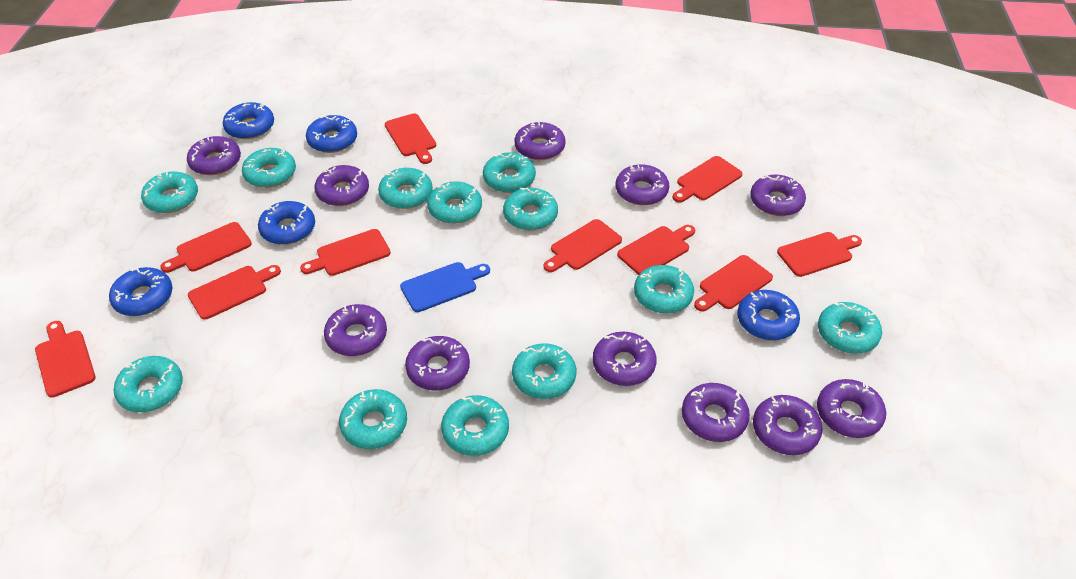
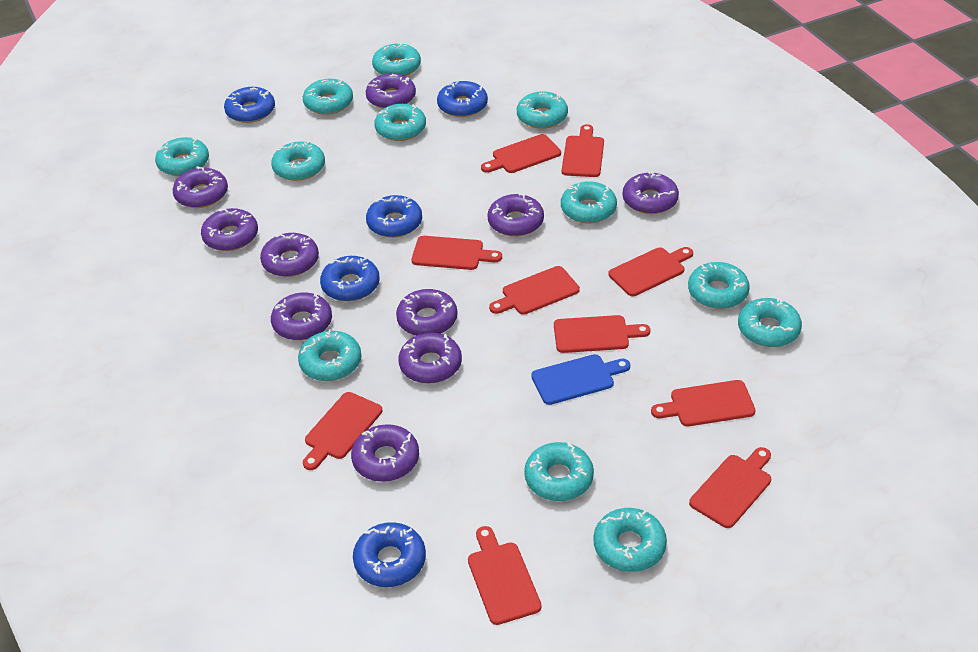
purple donut: 11 -> 10

